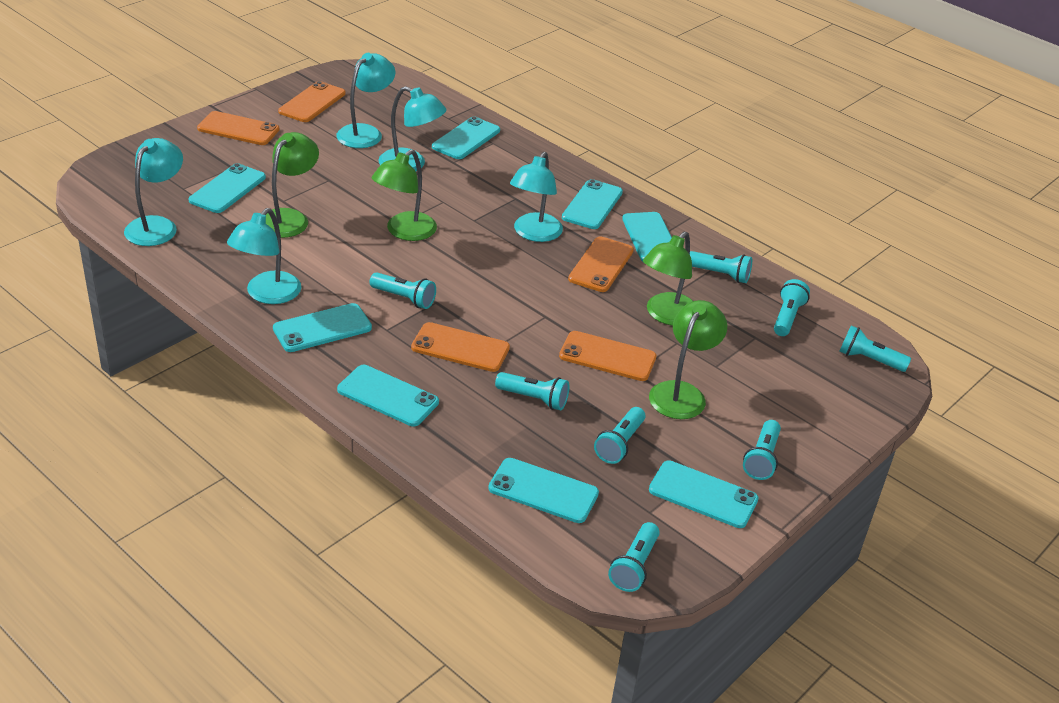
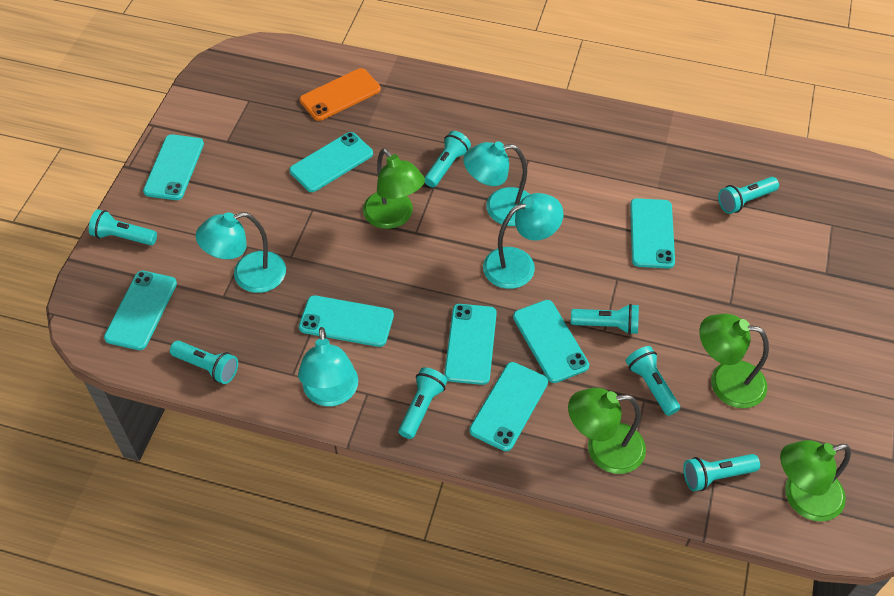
orange phone: 5 -> 1
turquoise lamp: 5 -> 4

